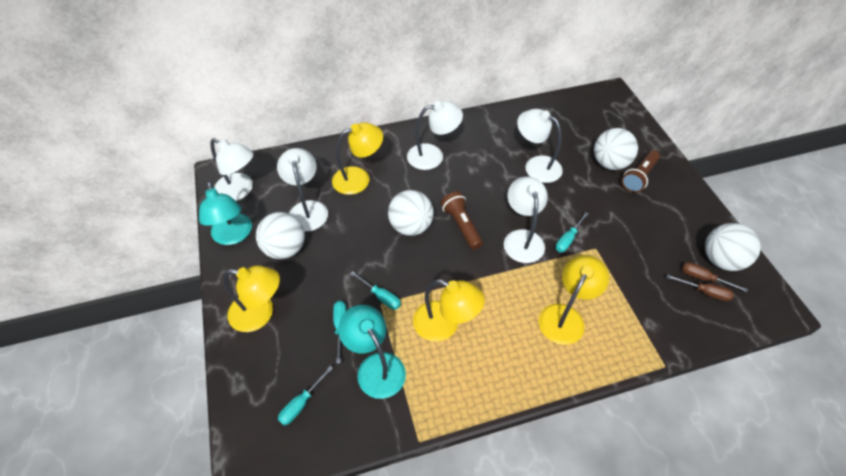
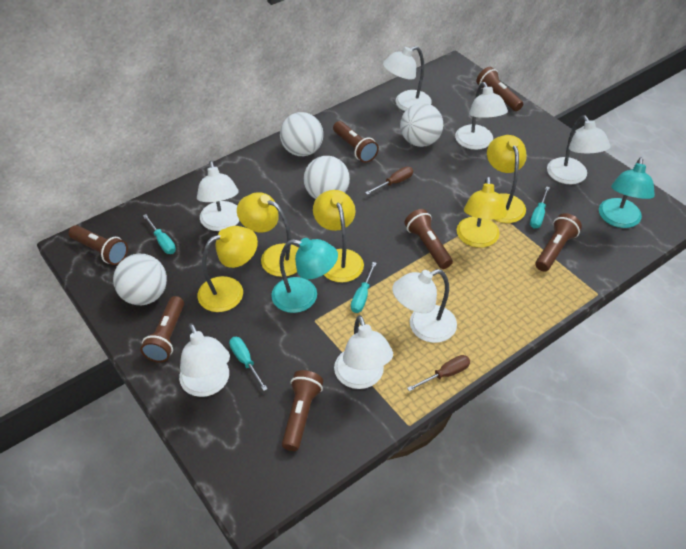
brown flashlight: 2 -> 7
white lamp: 5 -> 7
yellow lamp: 4 -> 5

